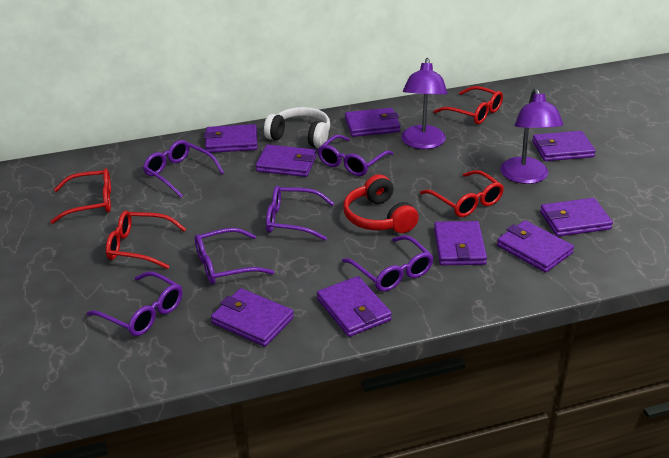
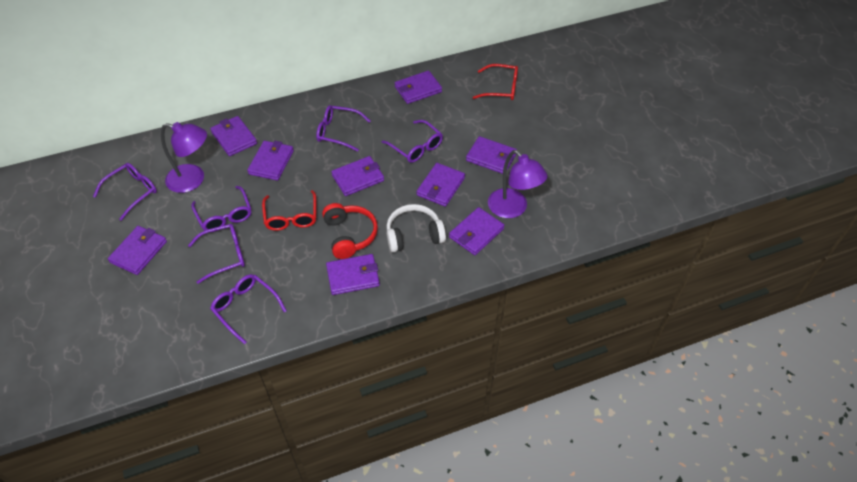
red glasses: 4 -> 2

